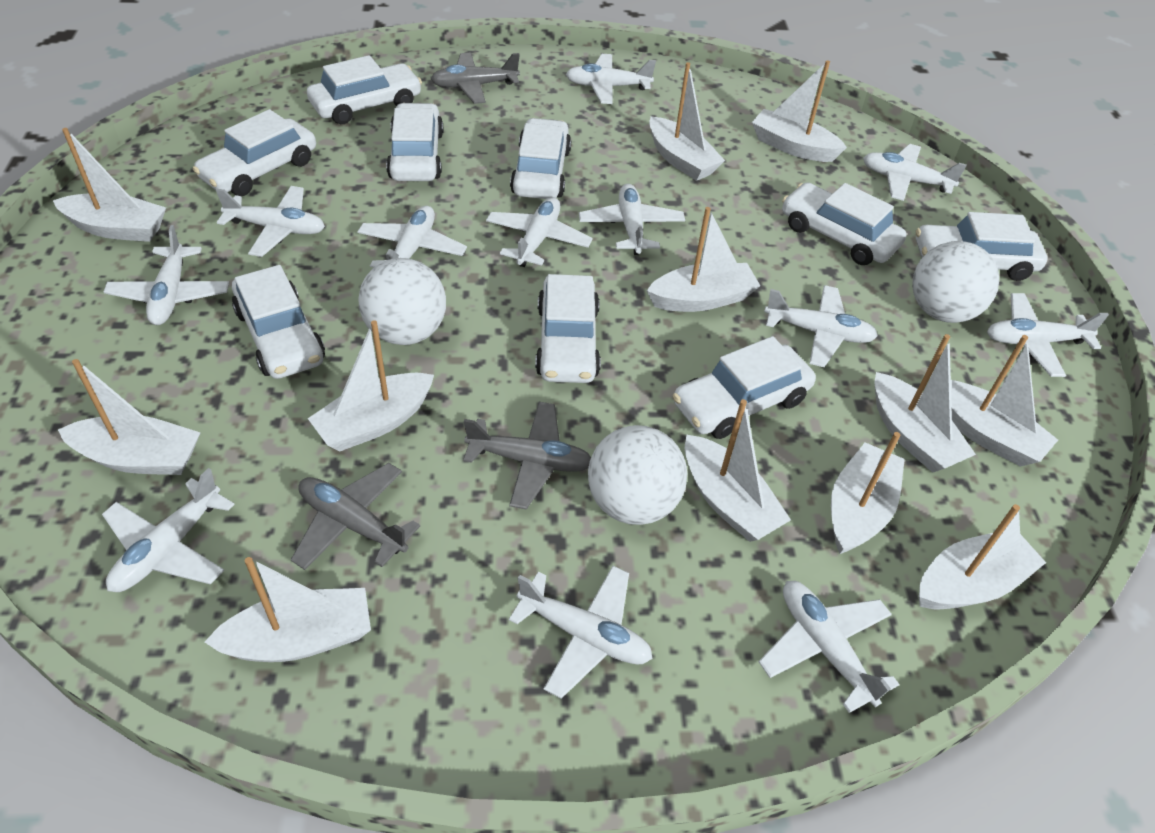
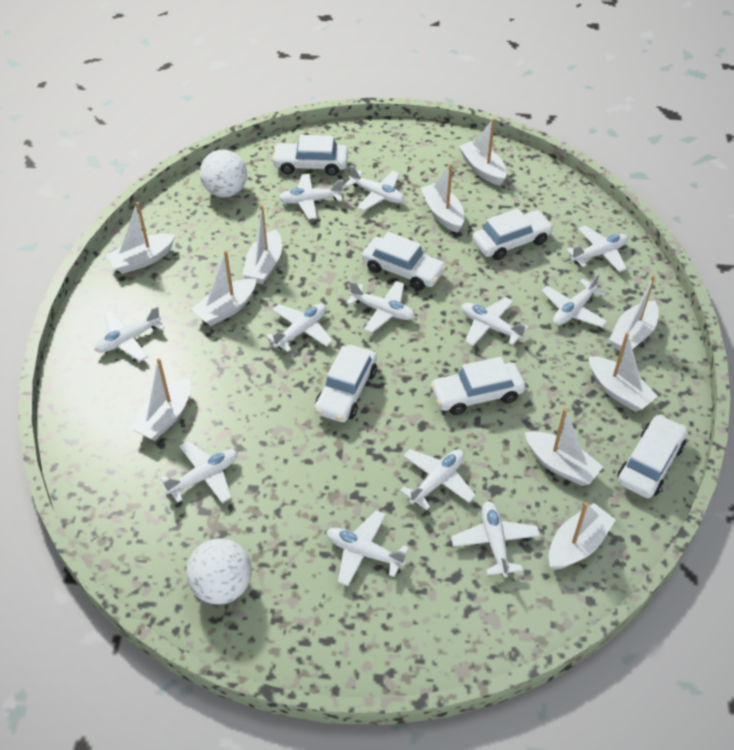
grey plane: 3 -> 0
white ball: 3 -> 2
white boat: 12 -> 10
white car: 9 -> 6

